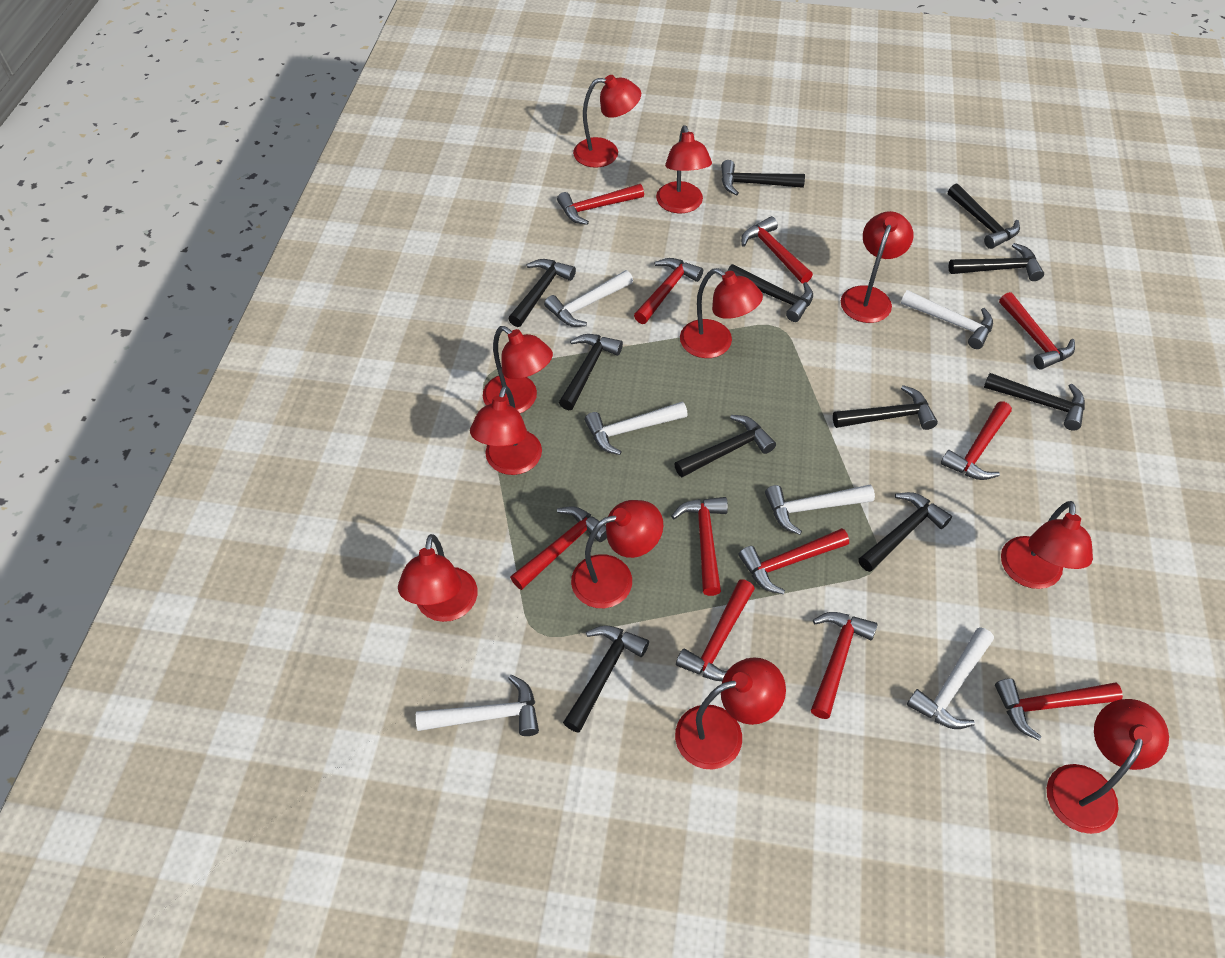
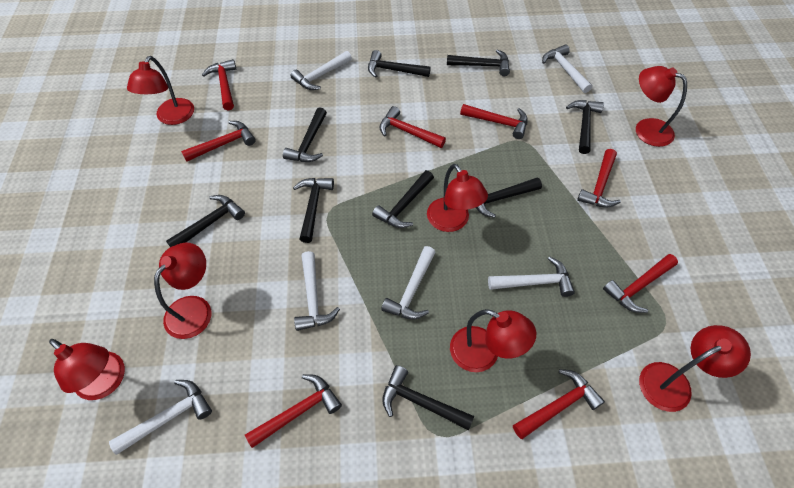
black hammer: 11 -> 9
red hammer: 11 -> 8
red lamp: 11 -> 7

